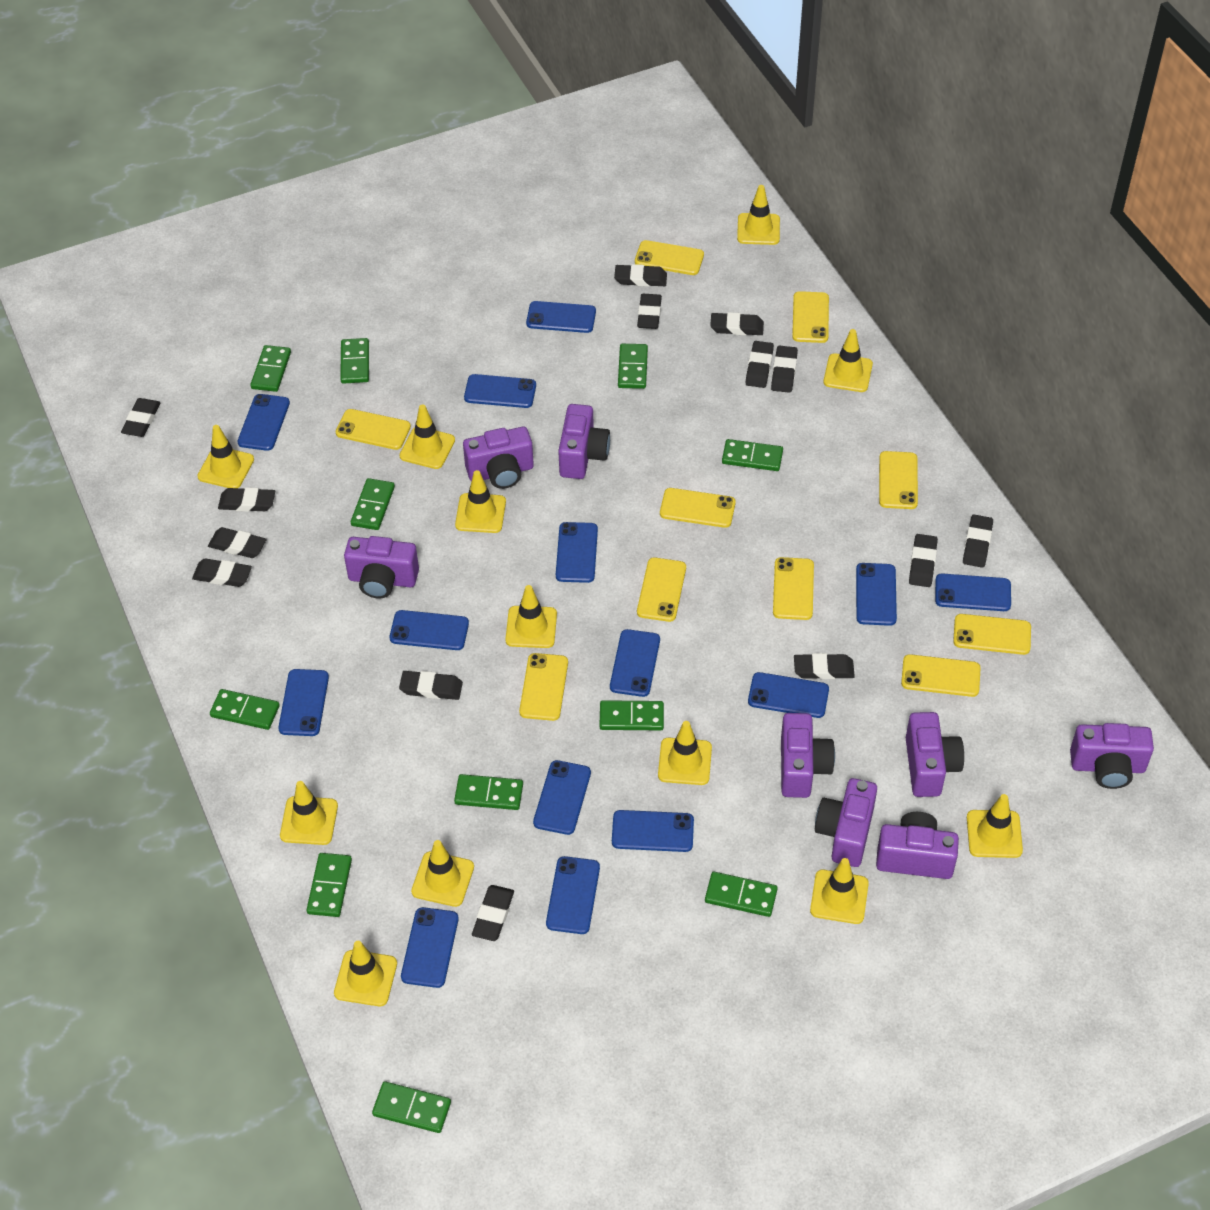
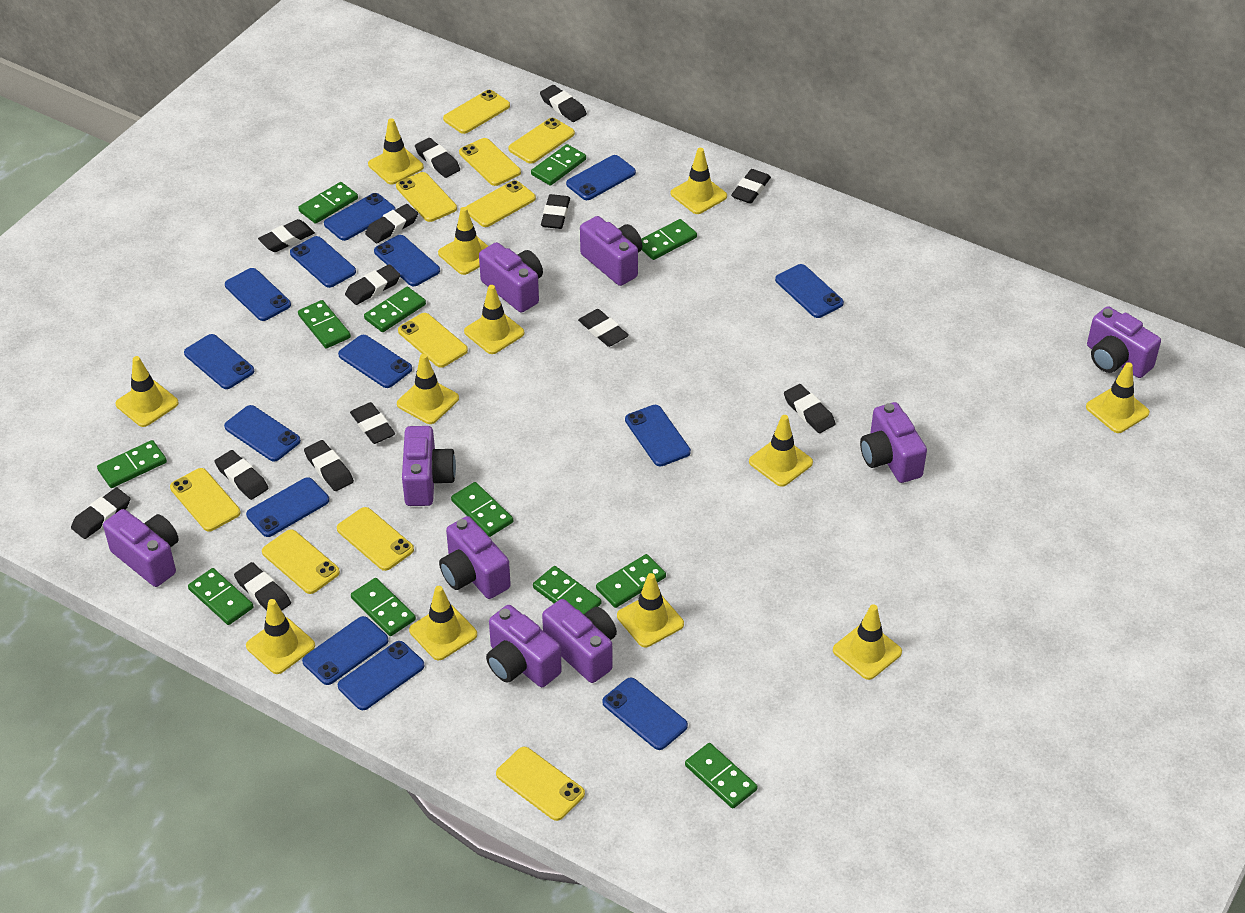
green domino: 11 -> 12
purple camera: 8 -> 9

